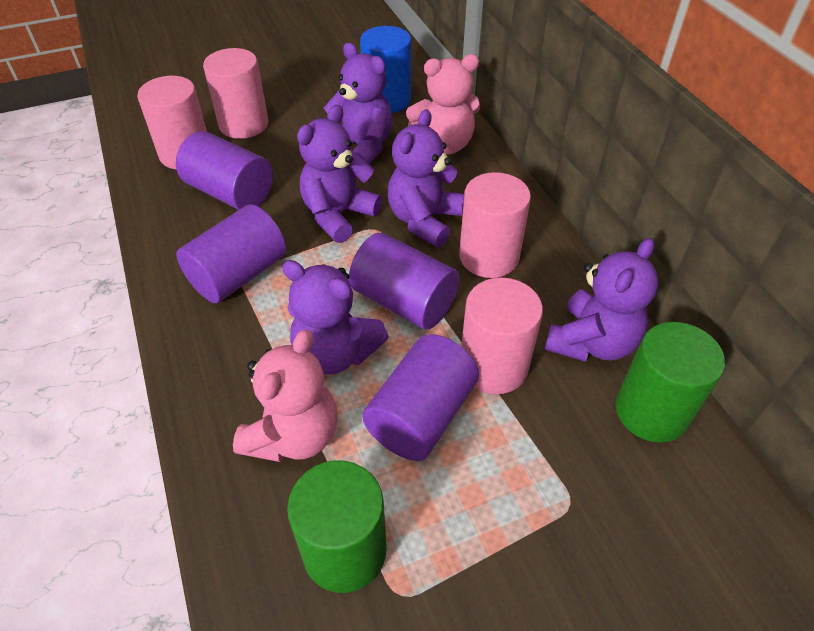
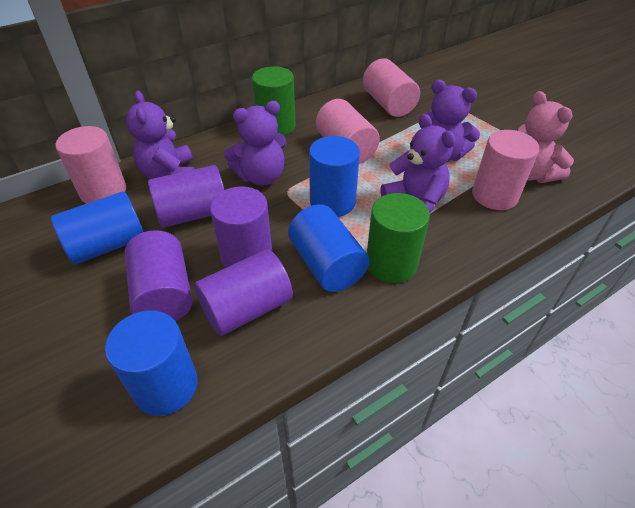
blue cylinder: 1 -> 4
pink teddy bear: 2 -> 1
purple teddy bear: 5 -> 4

